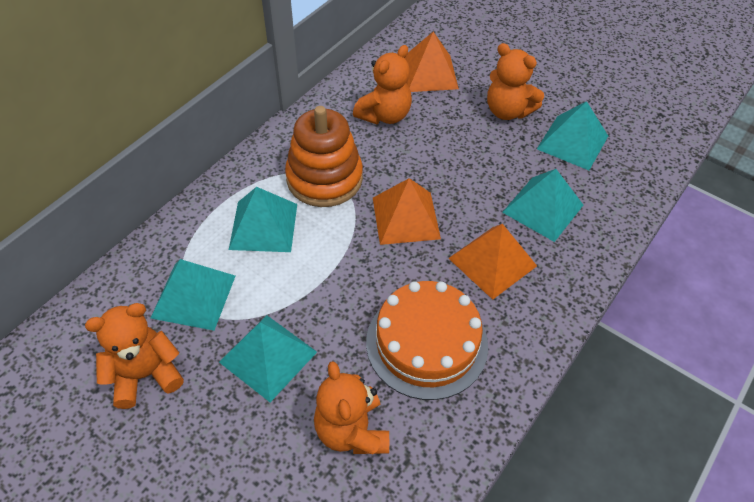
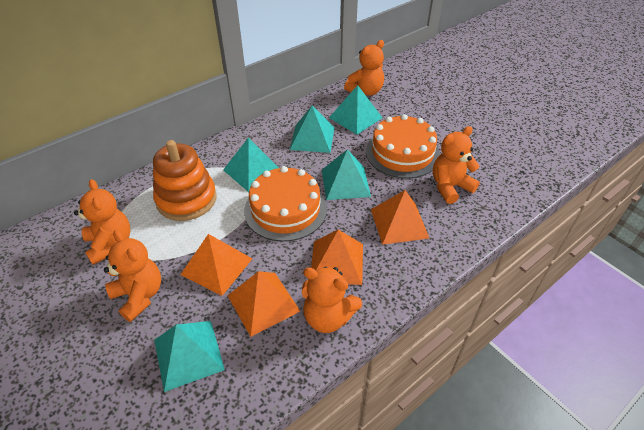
orange cake: 1 -> 2
orange pyramid: 3 -> 4
orange teddy bear: 4 -> 5

